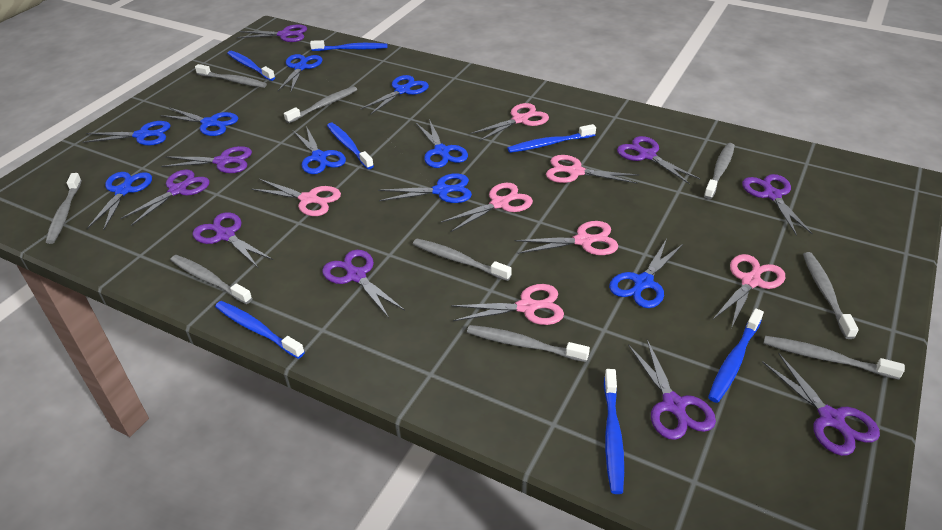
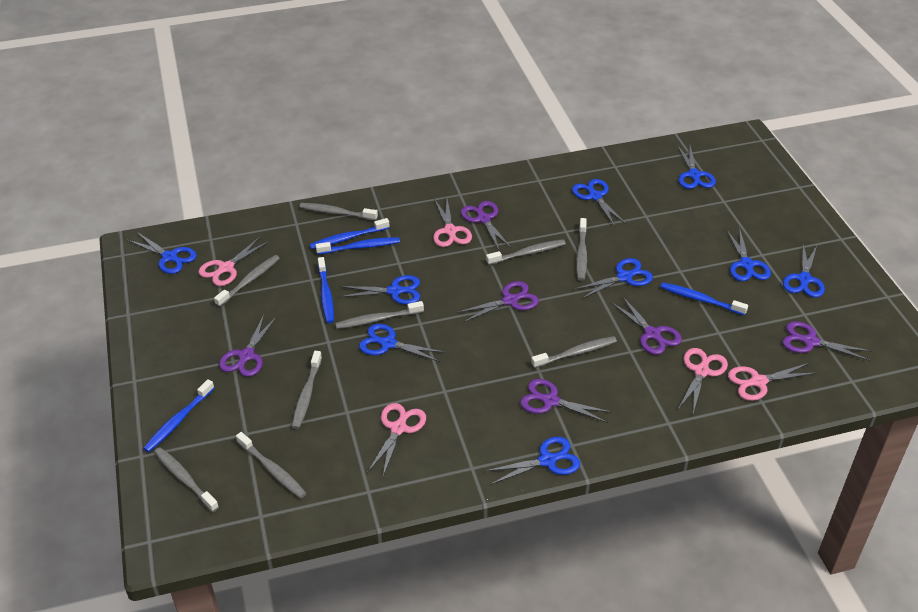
blue toothbrush: 7 -> 5
pink scissors: 7 -> 5
purple scissors: 9 -> 6

